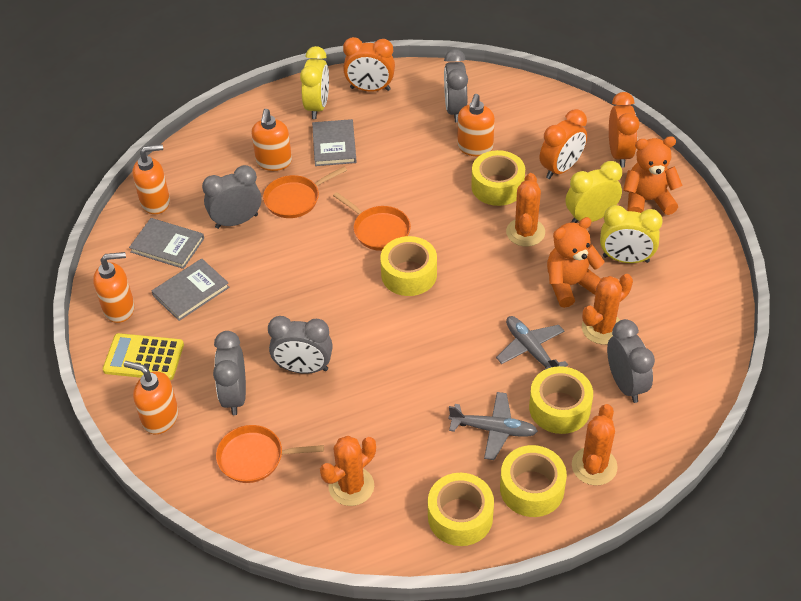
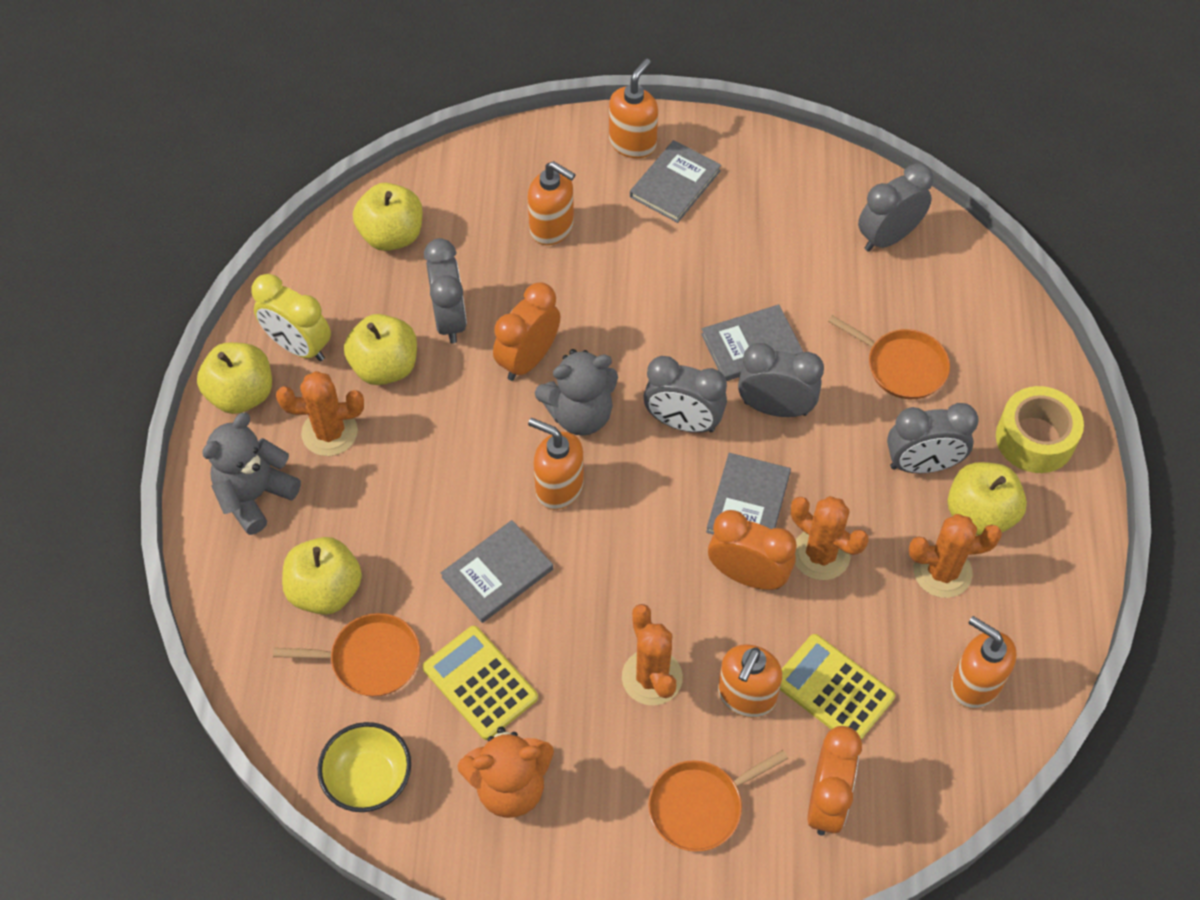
grey book: 3 -> 4
grey plane: 2 -> 0
grey teddy bear: 0 -> 2
orange teddy bear: 2 -> 1
yellow apple: 0 -> 5
yellow bowl: 0 -> 1
yellow calculator: 1 -> 2
yellow clock: 3 -> 1
yellow tape: 5 -> 1

